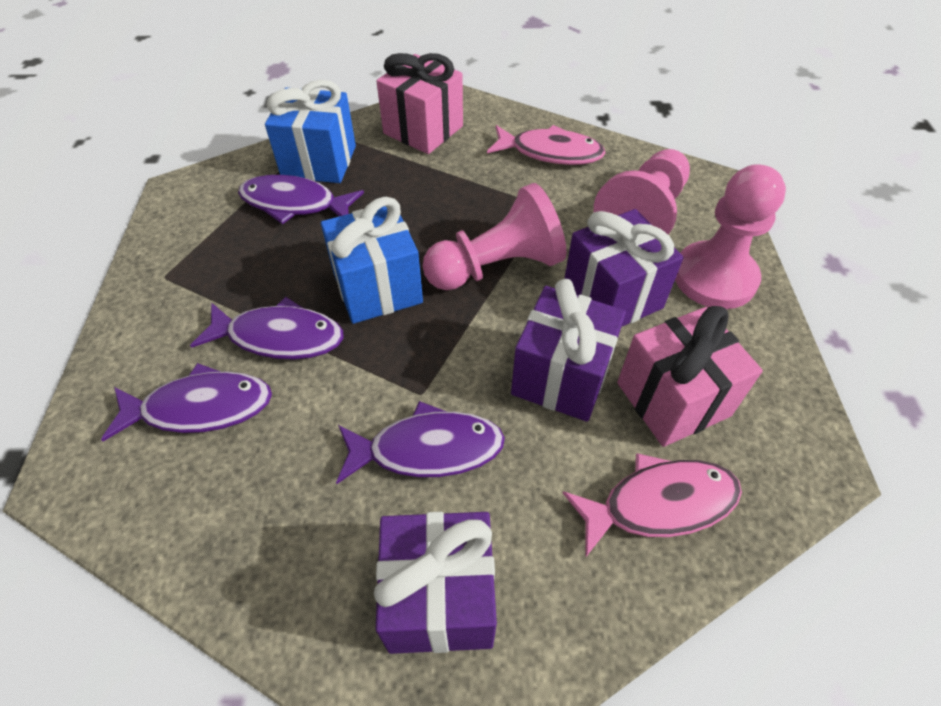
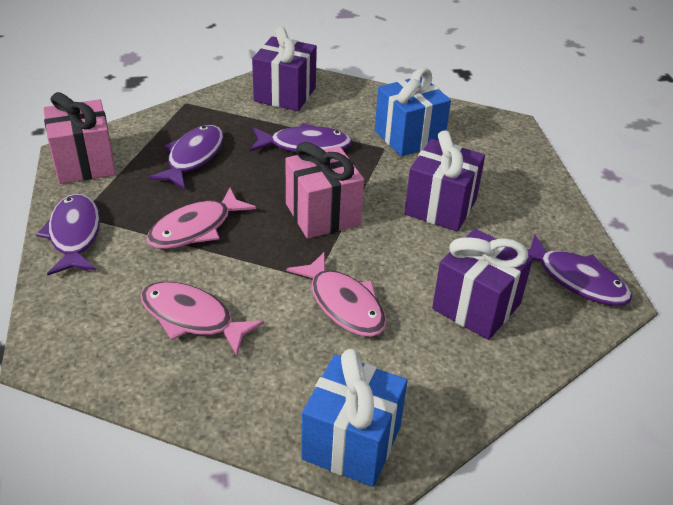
pink fish: 2 -> 3
pink pawn: 3 -> 0

